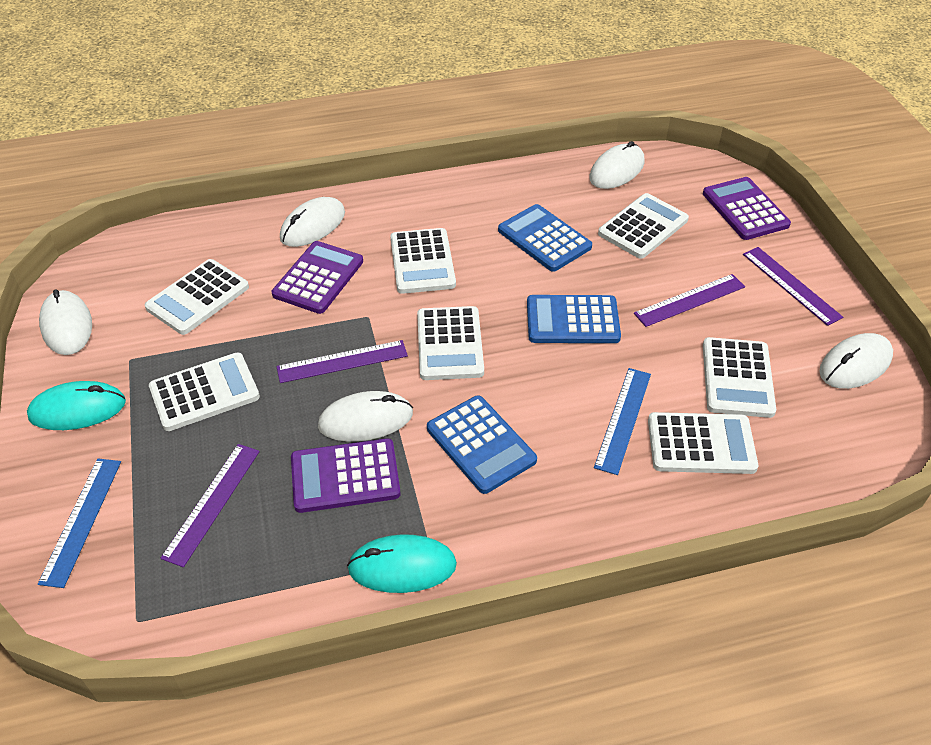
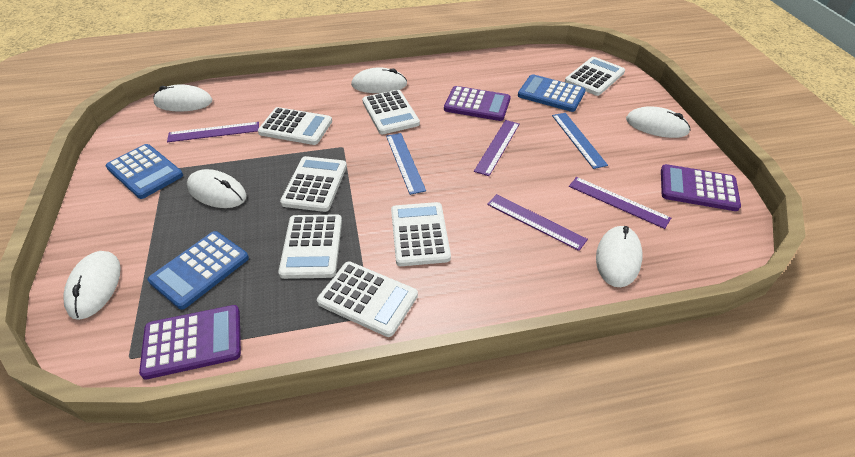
turquoise mouse: 2 -> 0
white mouse: 5 -> 6

